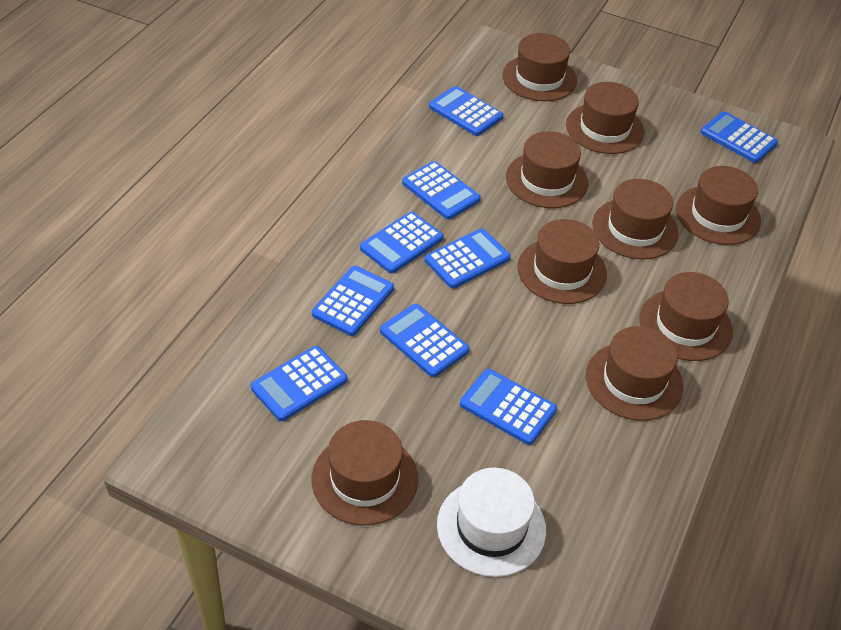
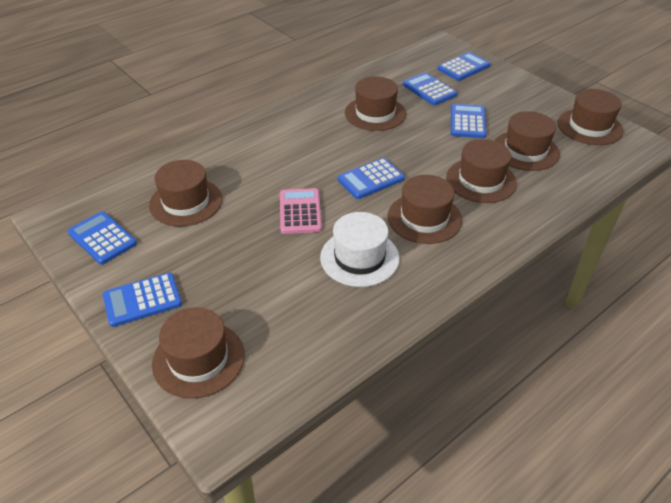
blue calculator: 9 -> 6
brown hat: 9 -> 7
pink calculator: 0 -> 1

